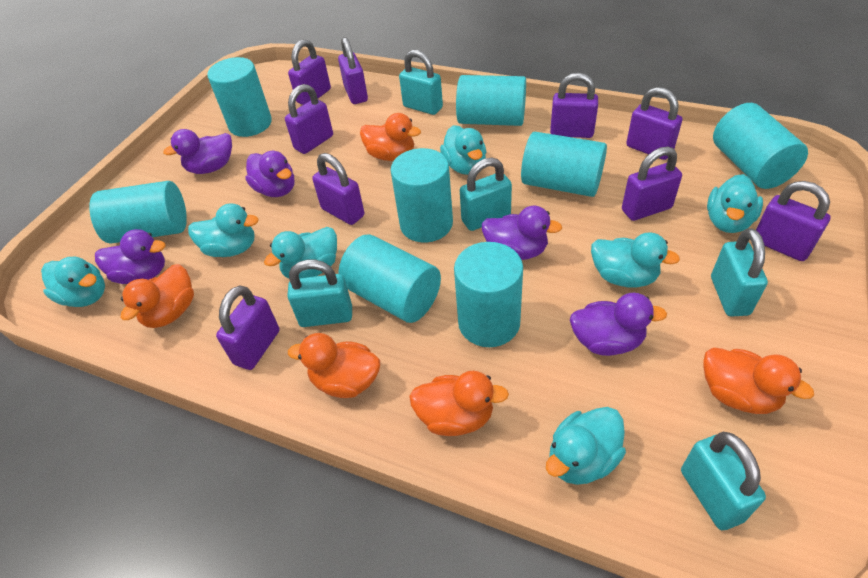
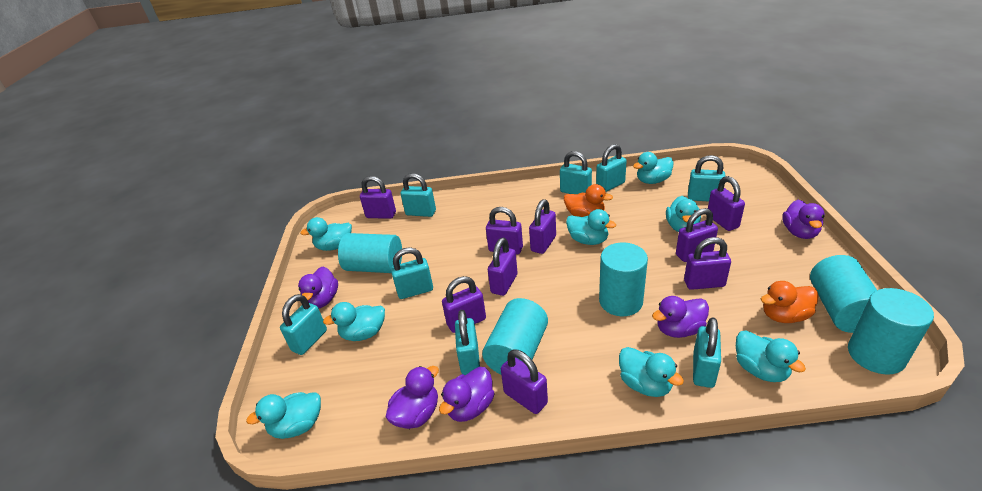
orange duck: 5 -> 2
turquoise cylinder: 8 -> 5
turquoise duck: 7 -> 8
turquoise padlock: 5 -> 8

